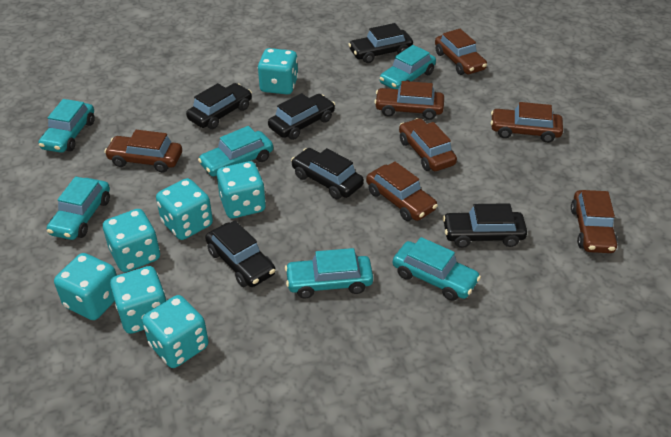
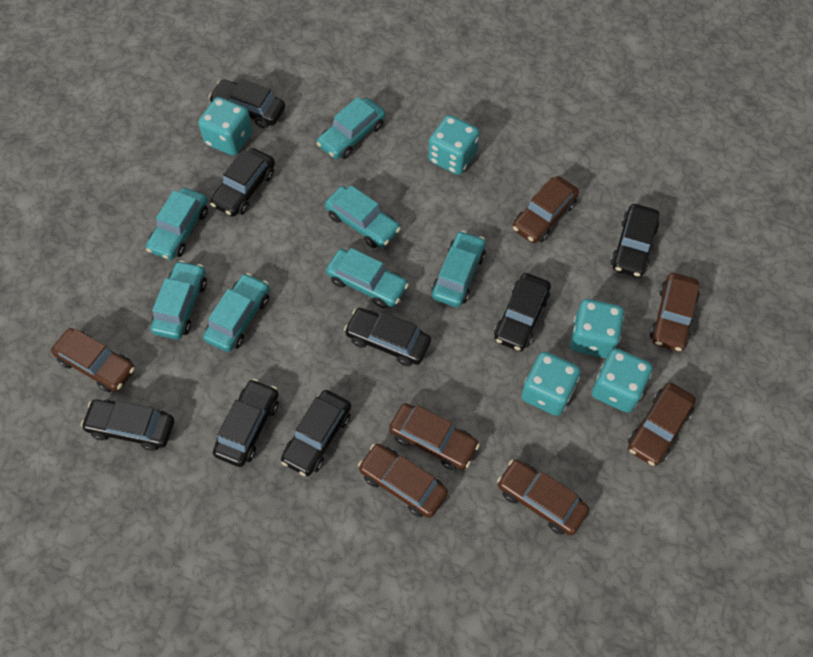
black car: 6 -> 8
turquoise car: 6 -> 7
turquoise dice: 7 -> 5

